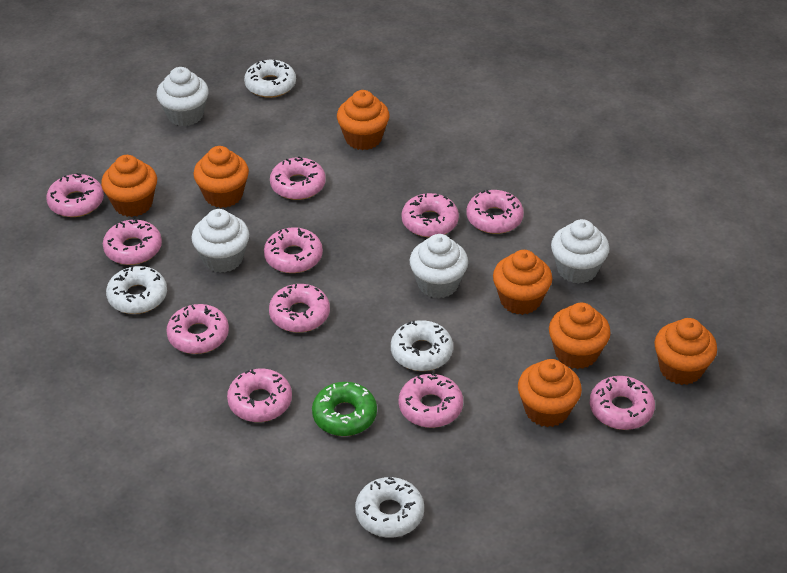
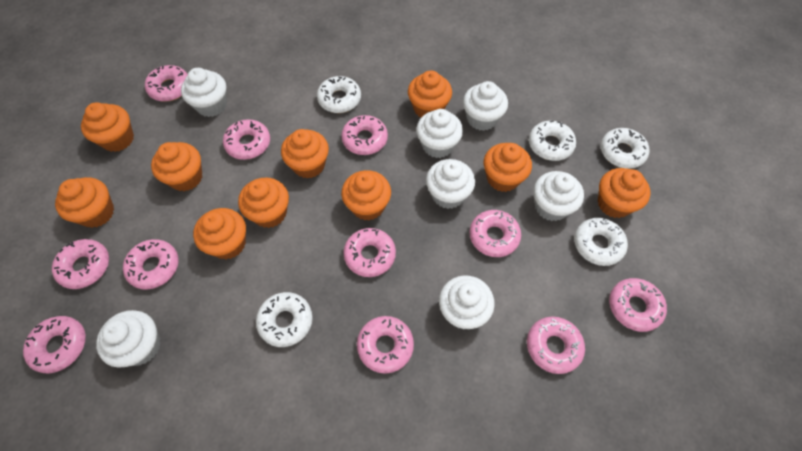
green donut: 1 -> 0
orange cupcake: 7 -> 10
white cupcake: 4 -> 7
white donut: 4 -> 5

